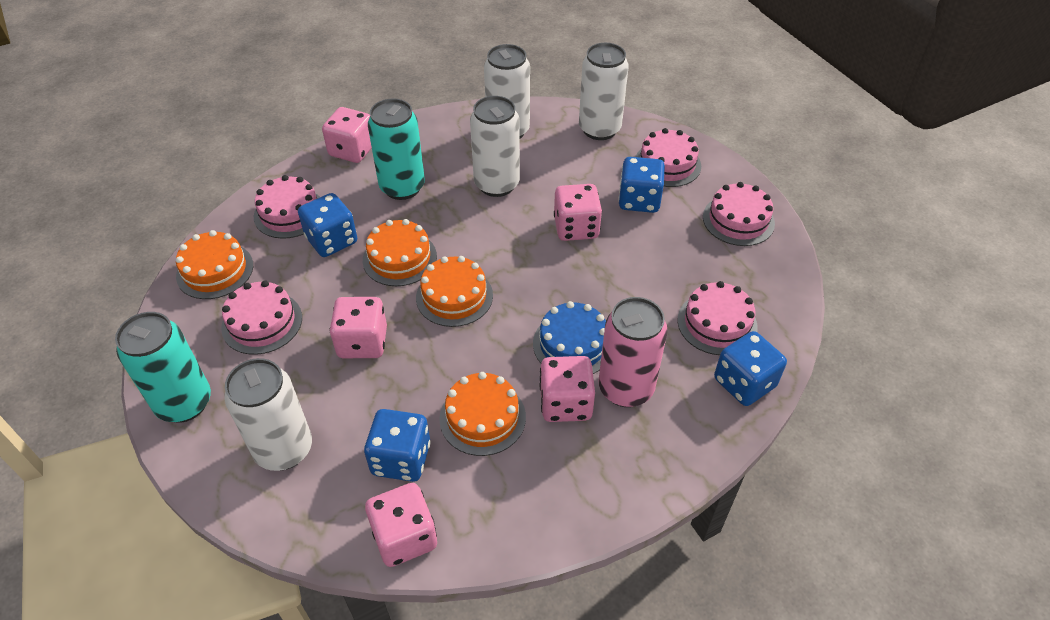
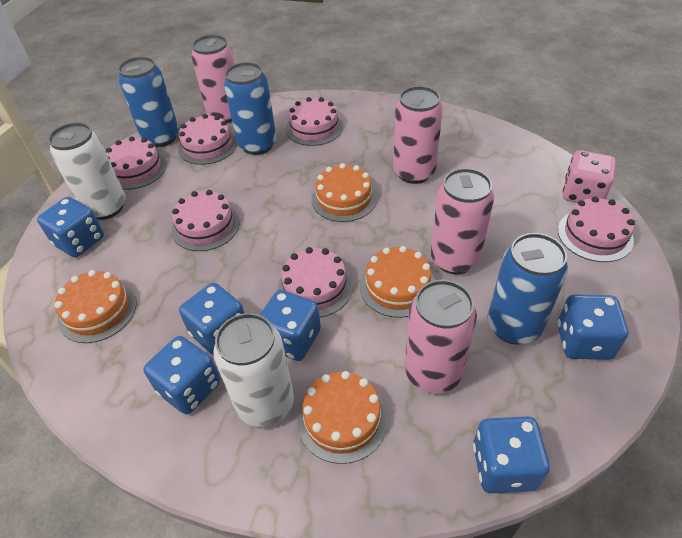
blue cake: 1 -> 0
blue can: 0 -> 3
blue dice: 4 -> 6
pink cake: 5 -> 6
pink can: 1 -> 4
pink dice: 5 -> 1
turquoise can: 2 -> 0
white can: 4 -> 2

